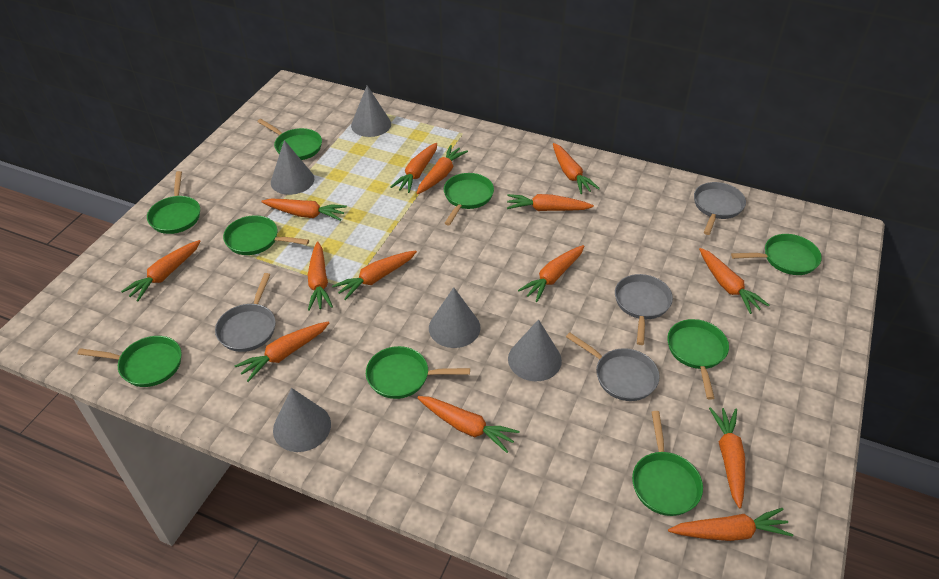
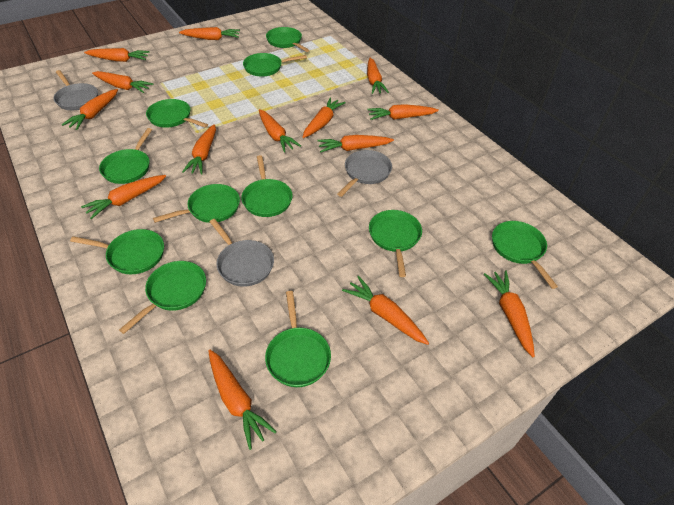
green pan: 9 -> 11
grey cone: 5 -> 0
grey pan: 4 -> 3

